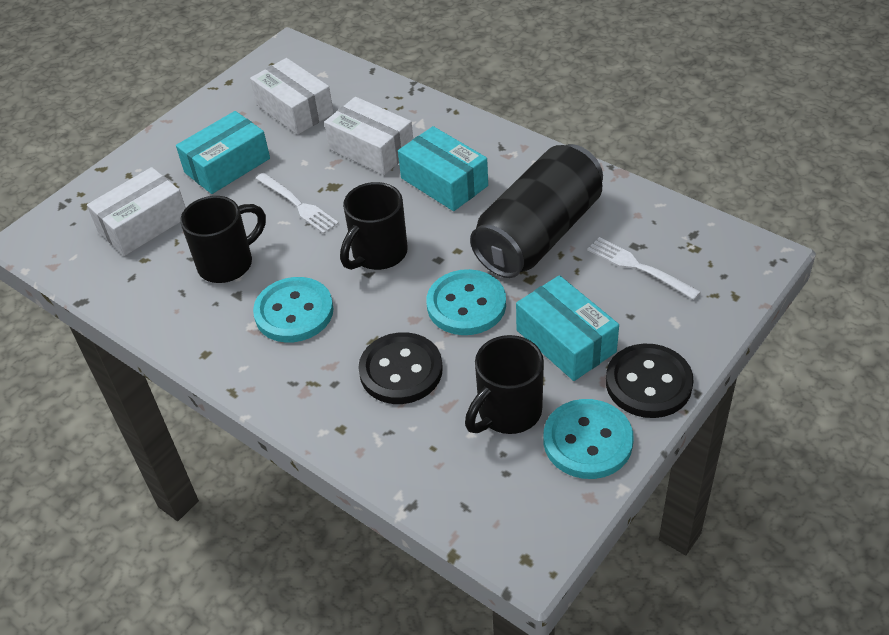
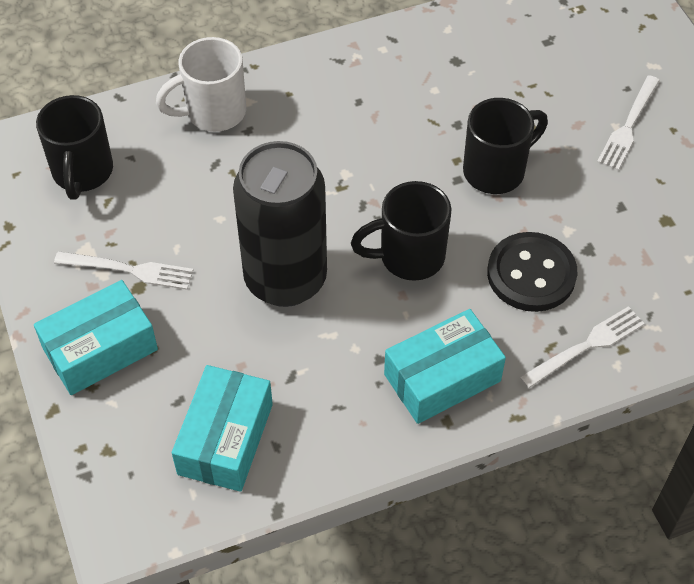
black button: 2 -> 1
turquoise button: 3 -> 0
white box: 3 -> 0
white fork: 2 -> 3
white mug: 0 -> 1

